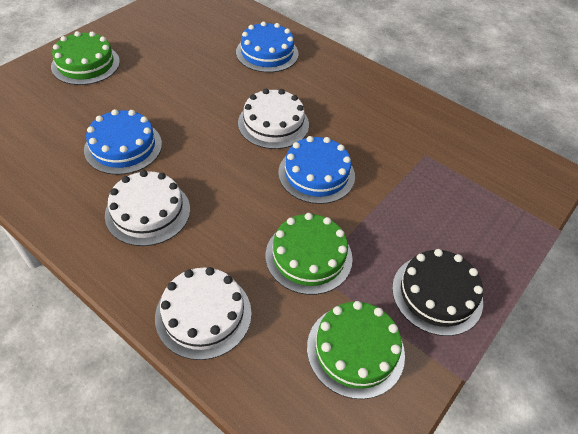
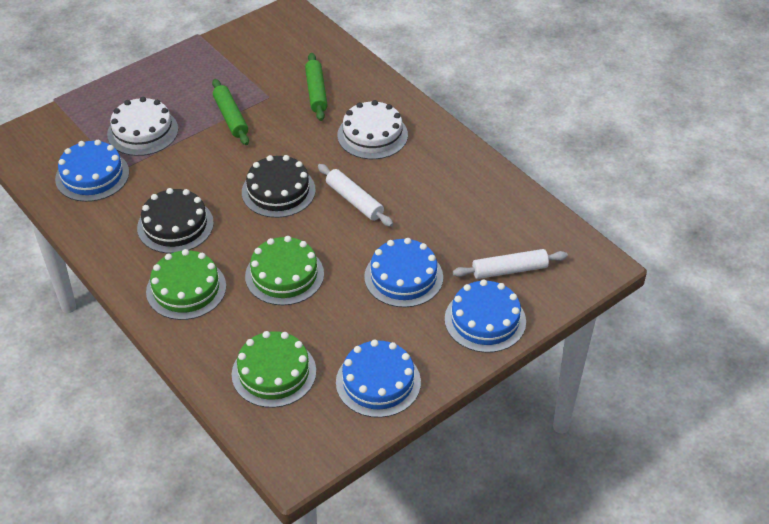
black cake: 1 -> 2
blue cake: 3 -> 4
green rolling pin: 0 -> 2
white cake: 3 -> 2
white rolling pin: 0 -> 2

